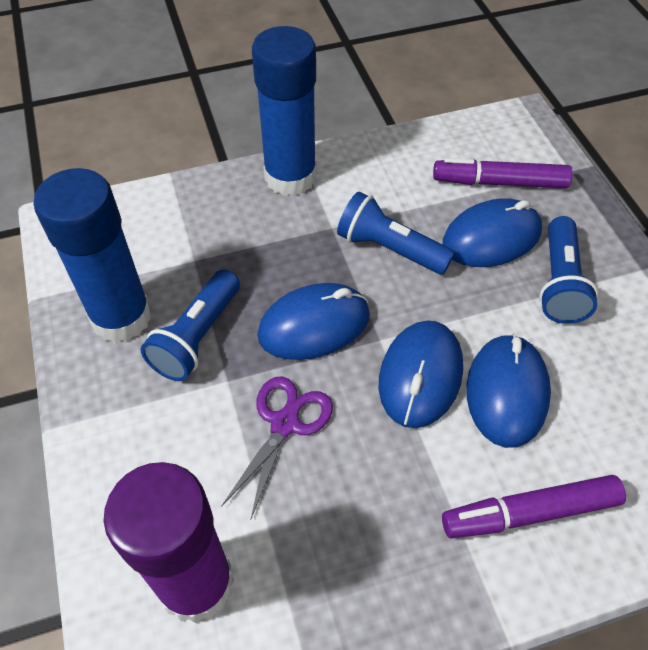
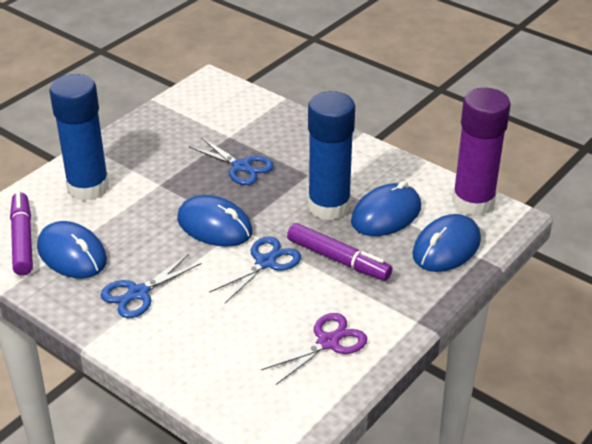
blue flashlight: 3 -> 0
blue scissors: 0 -> 3

